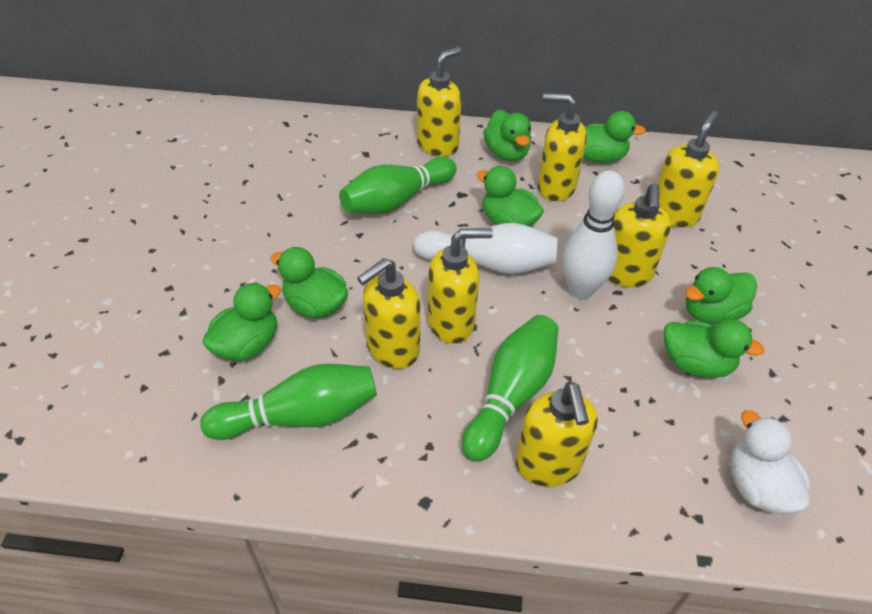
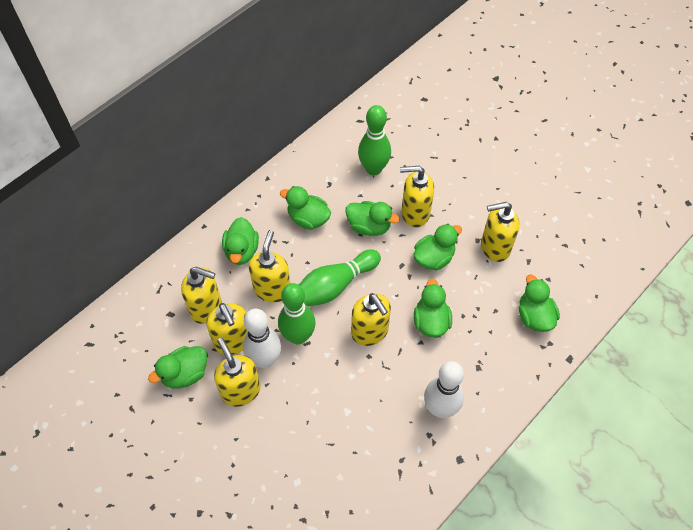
white duck: 1 -> 0

